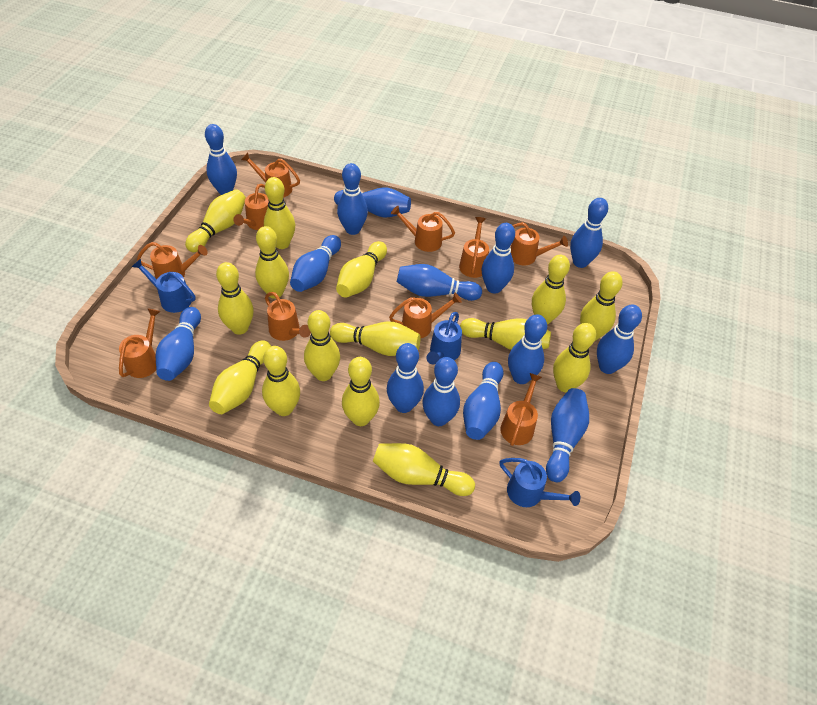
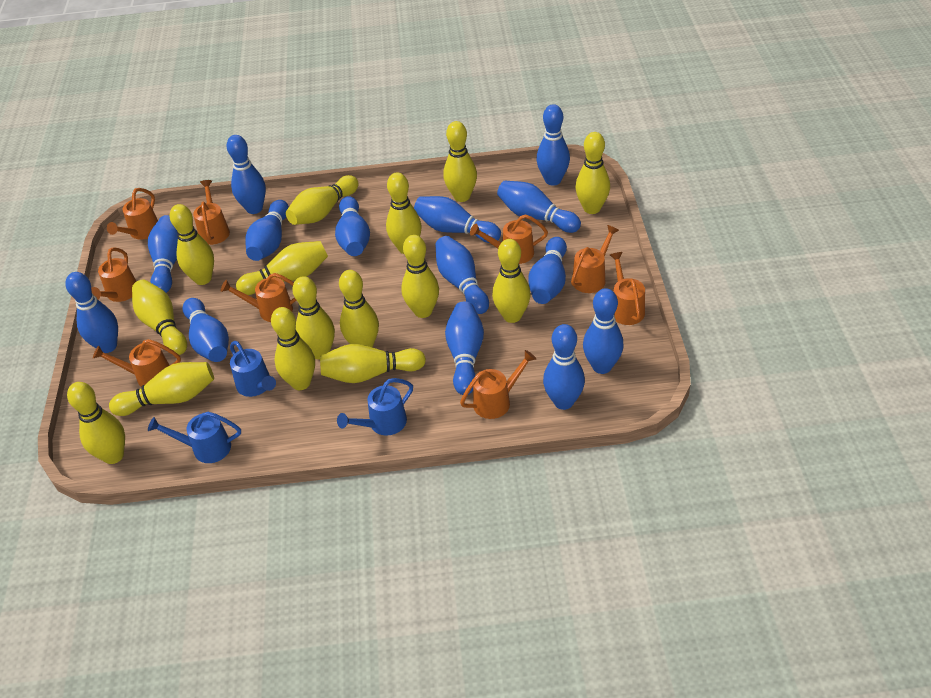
orange watering can: 10 -> 9

